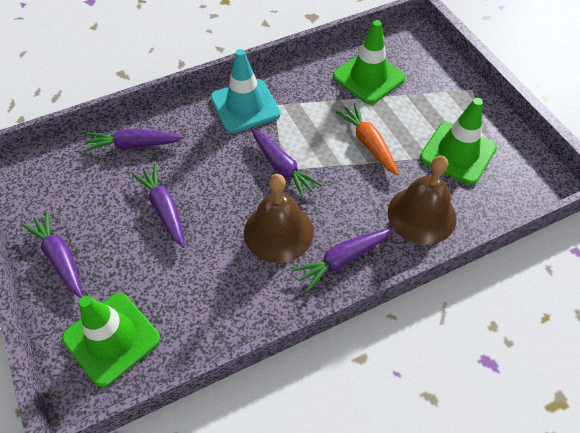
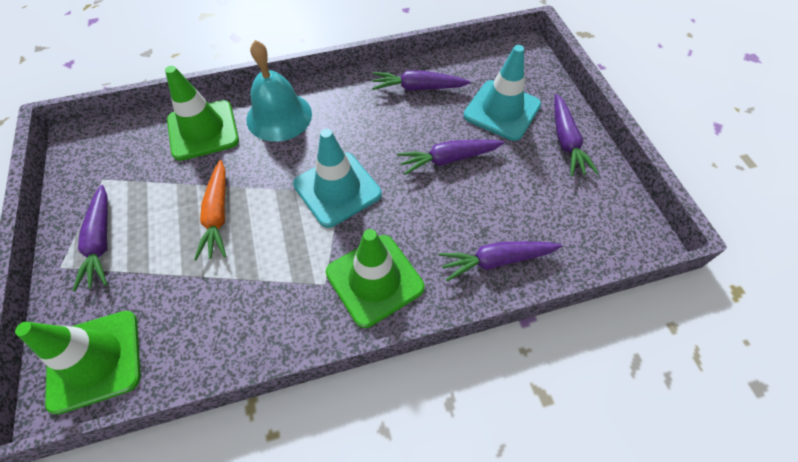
brown bell: 2 -> 0
turquoise bell: 0 -> 1
turquoise traffic cone: 1 -> 2

